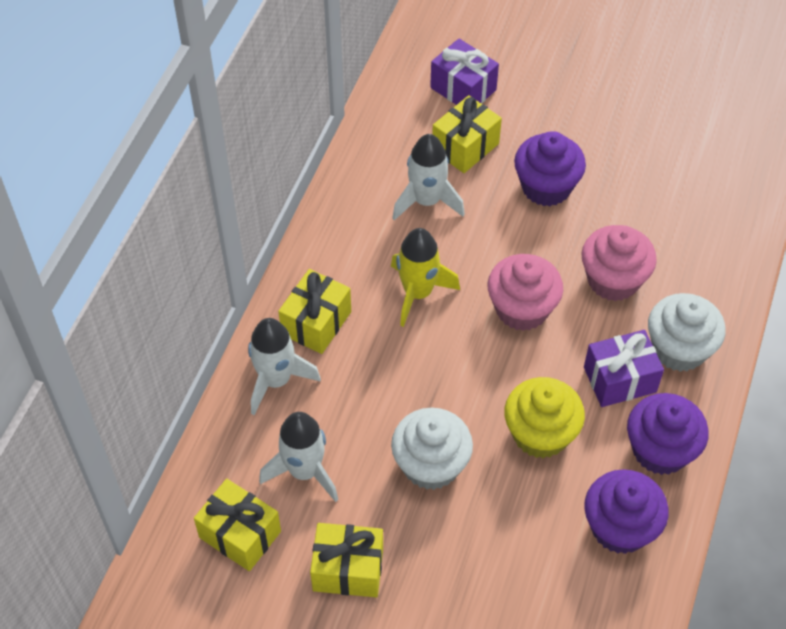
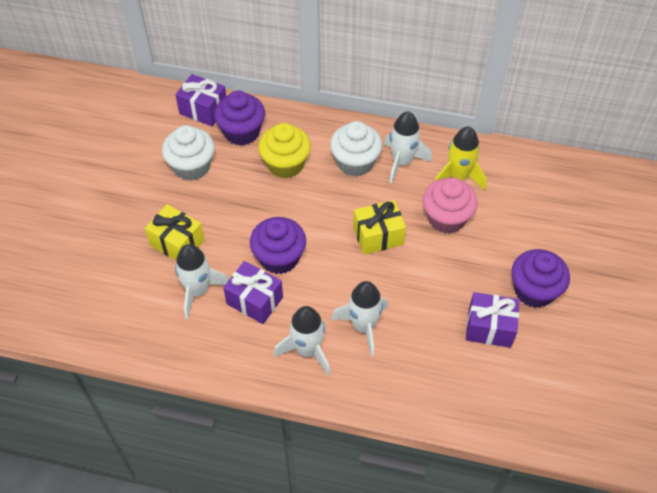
pink cupcake: 2 -> 1
purple gift: 2 -> 3
white rocket: 3 -> 4
yellow gift: 4 -> 2

